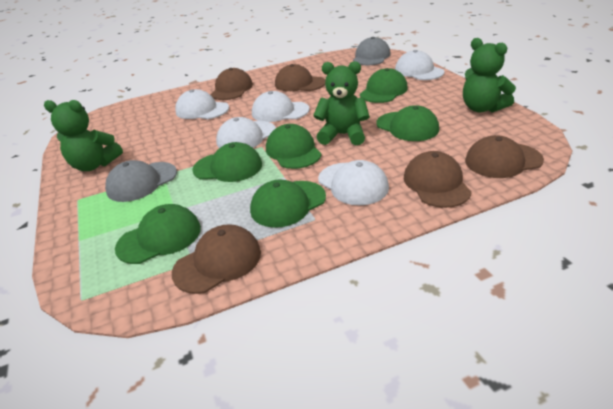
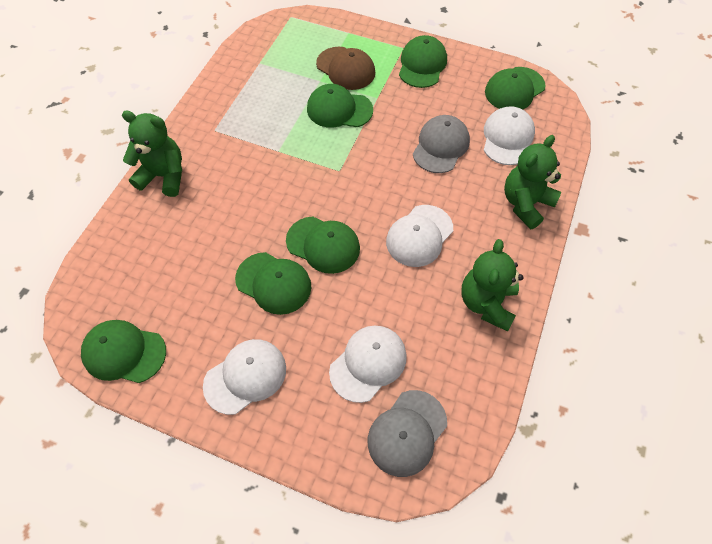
brown cap: 5 -> 1
white cap: 5 -> 4

